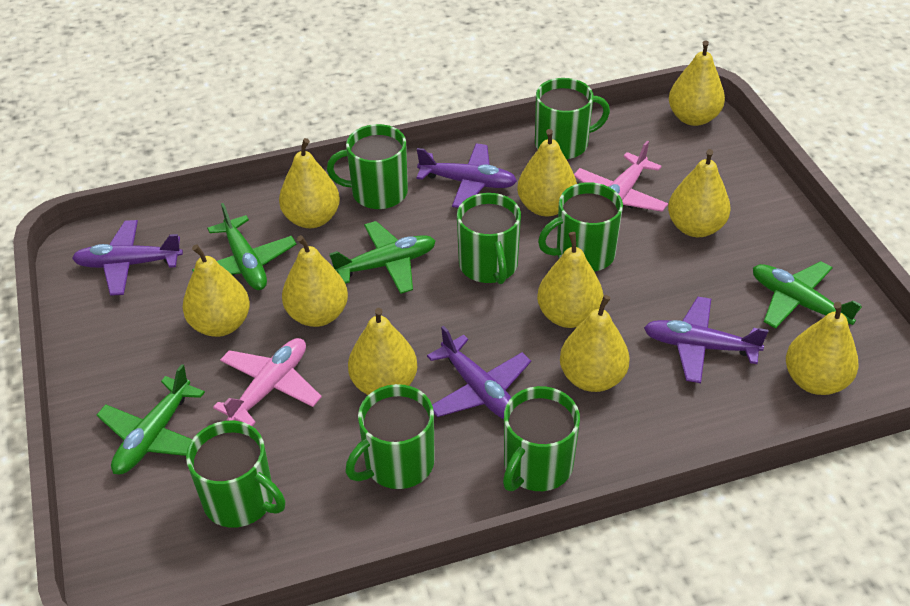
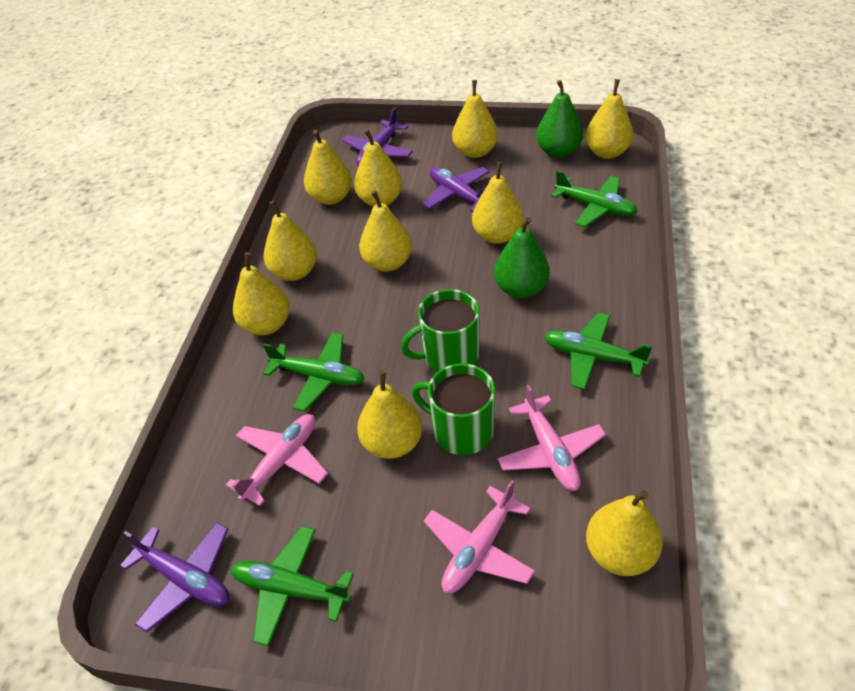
green mug: 7 -> 2
green pear: 0 -> 2
pink plane: 2 -> 3
purple plane: 4 -> 3

